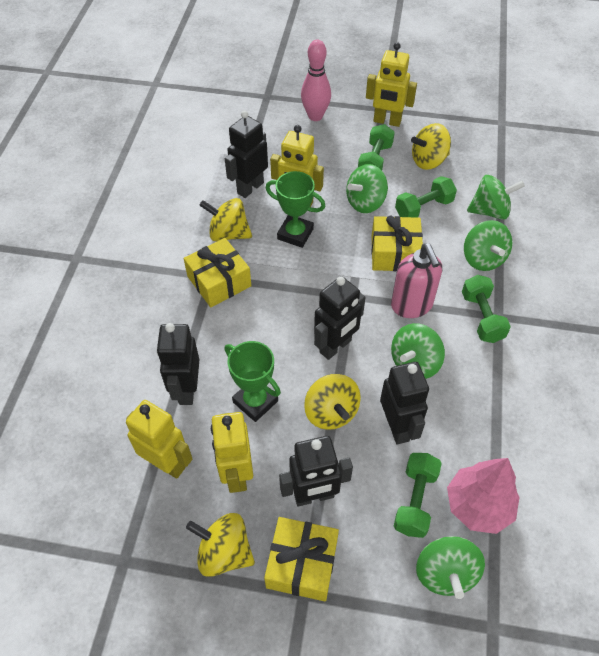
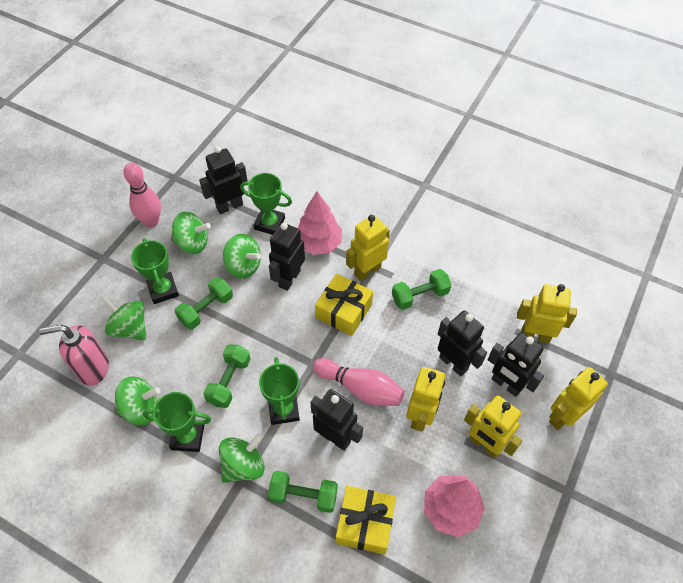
green trophy: 2 -> 4
pink bowling pin: 1 -> 2
pink tree: 1 -> 2
yellow gift: 3 -> 2
yellow robot: 4 -> 5
yellow spinning top: 4 -> 0

